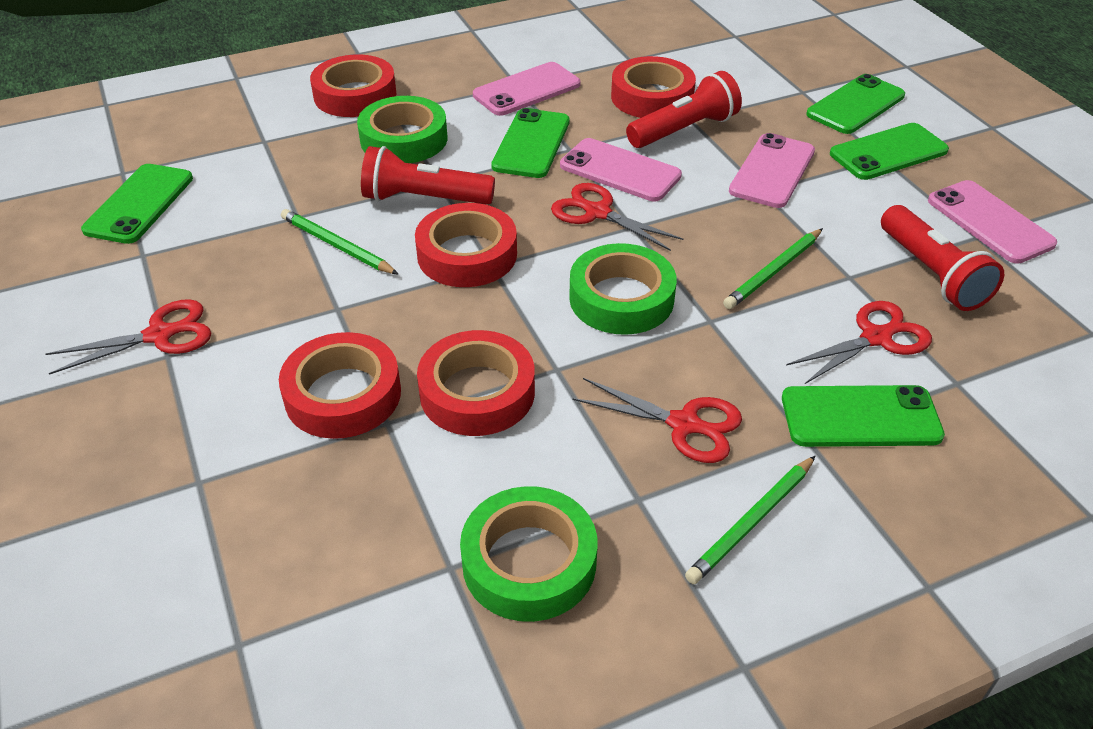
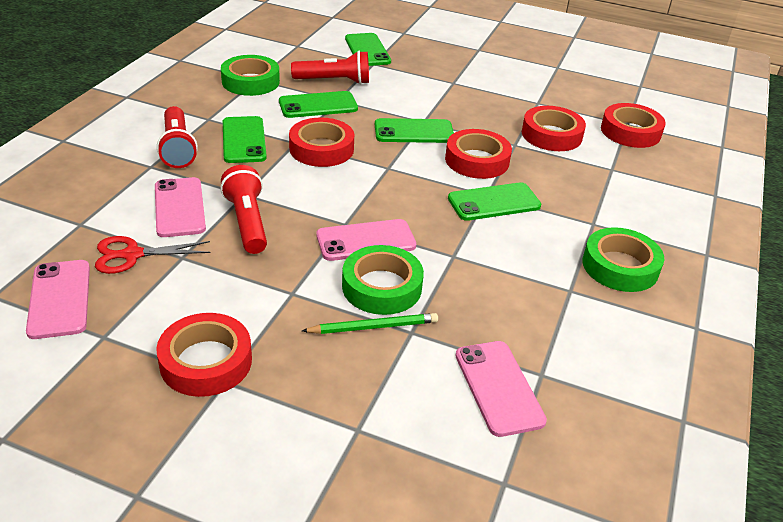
green pencil: 3 -> 1
red scissors: 4 -> 1

